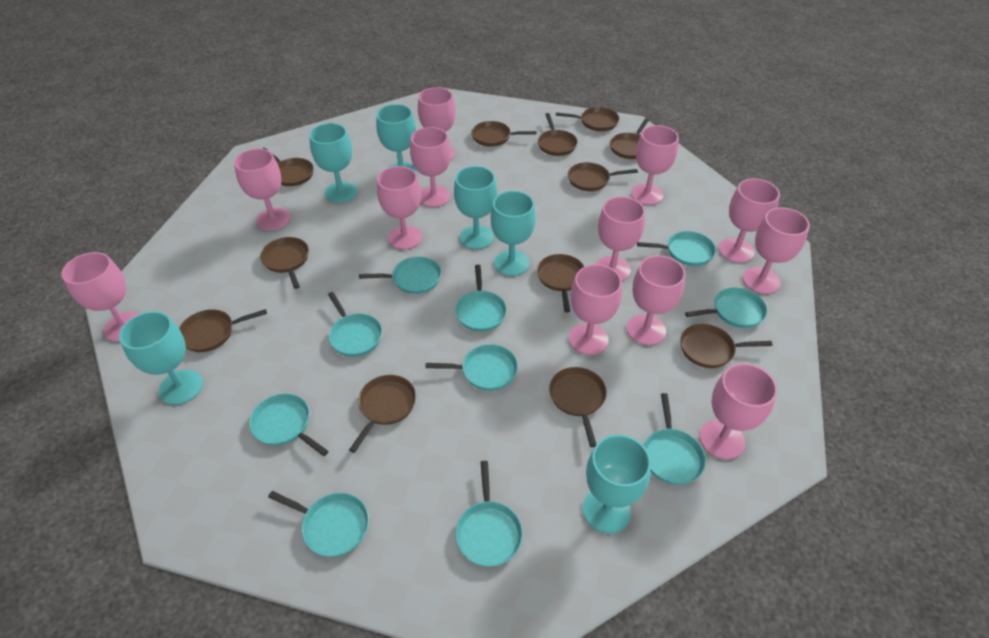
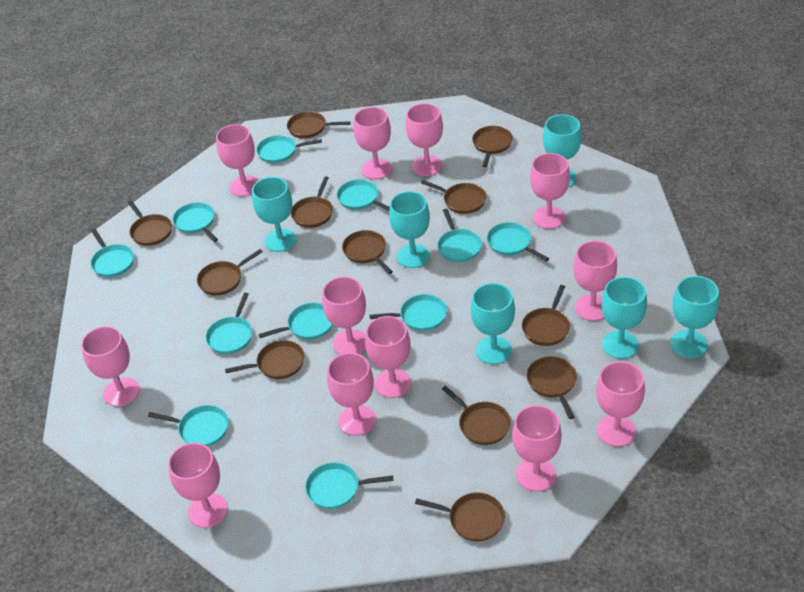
turquoise pan: 10 -> 11

